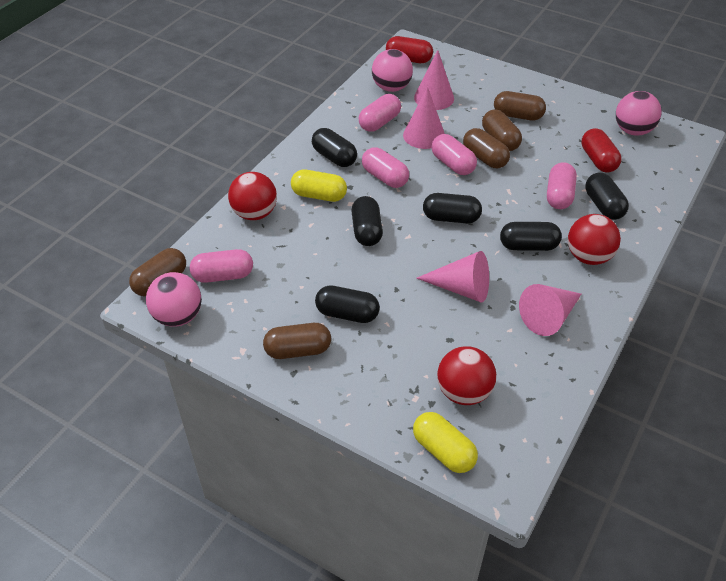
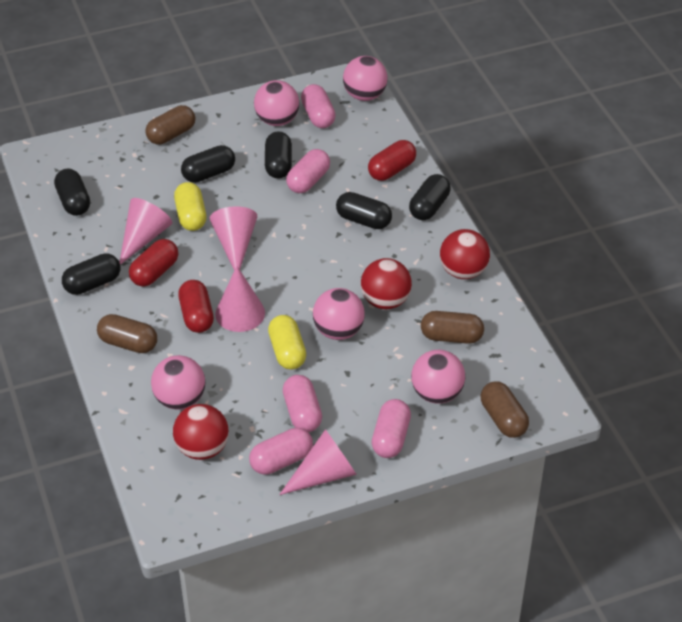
brown capsule: 5 -> 4
pink ball: 3 -> 5
red capsule: 2 -> 3

